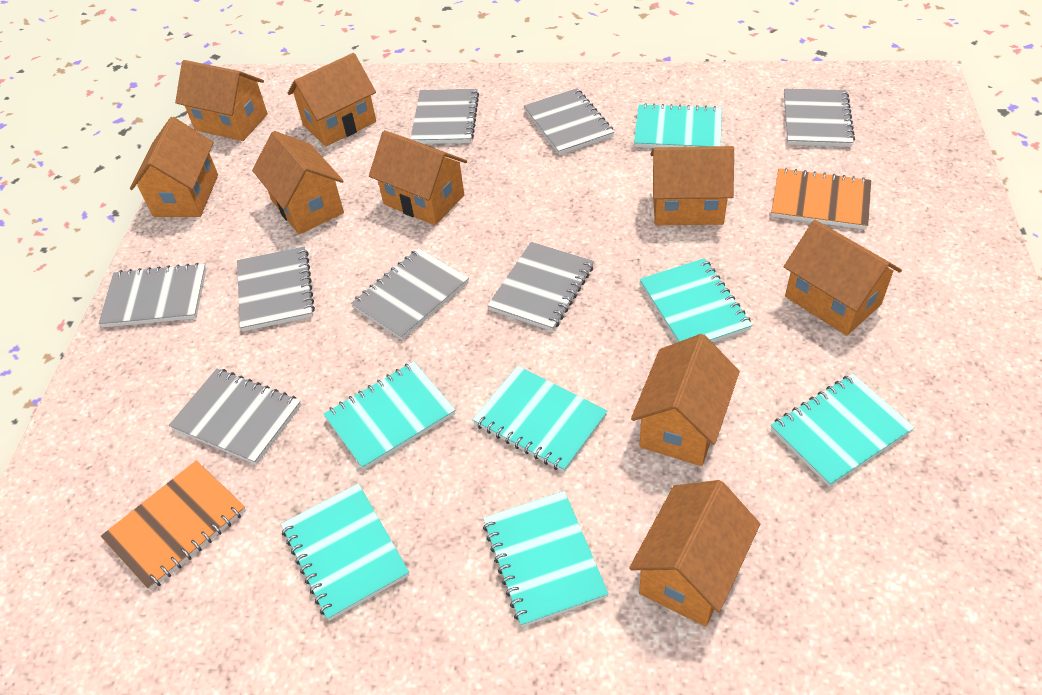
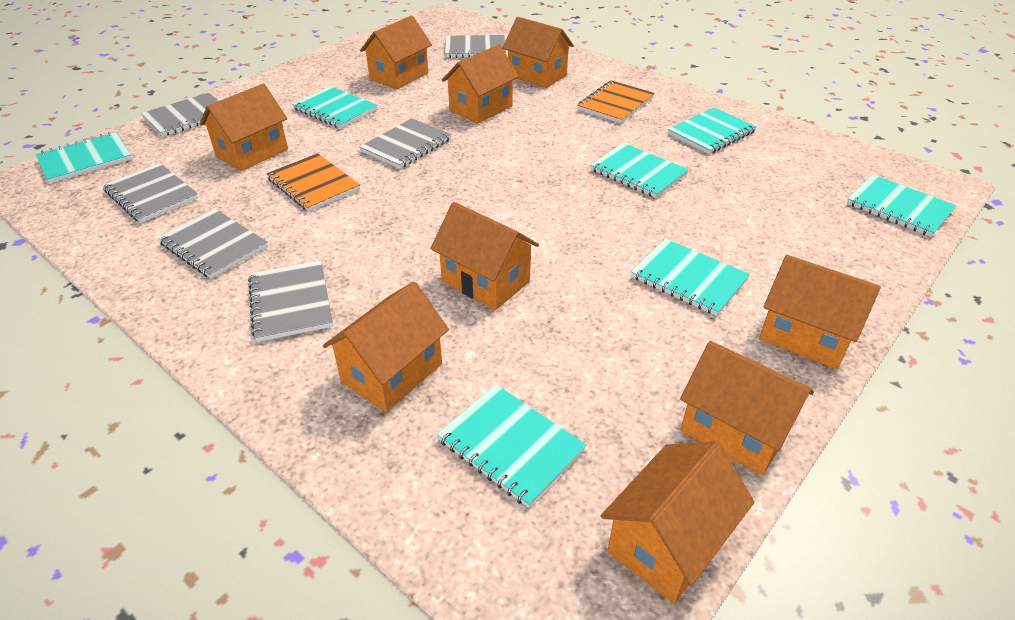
grey notebook: 8 -> 6

